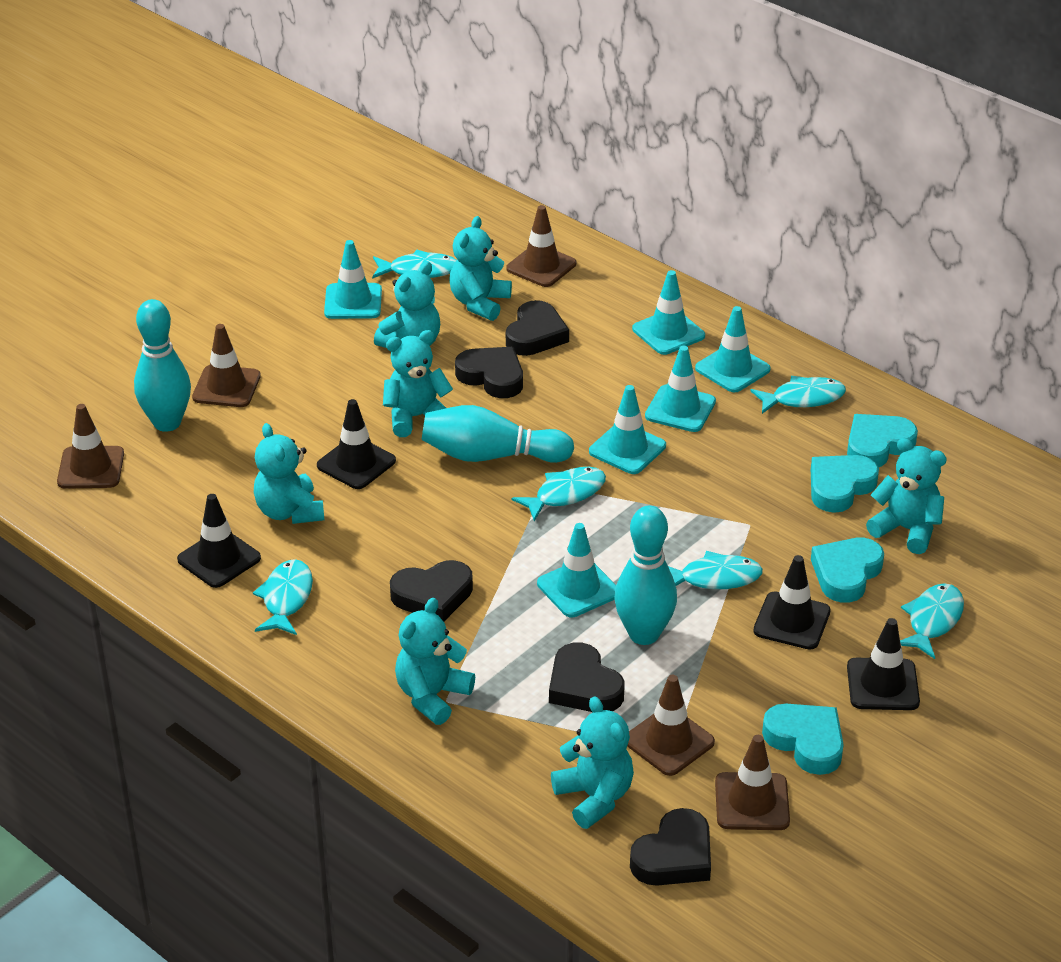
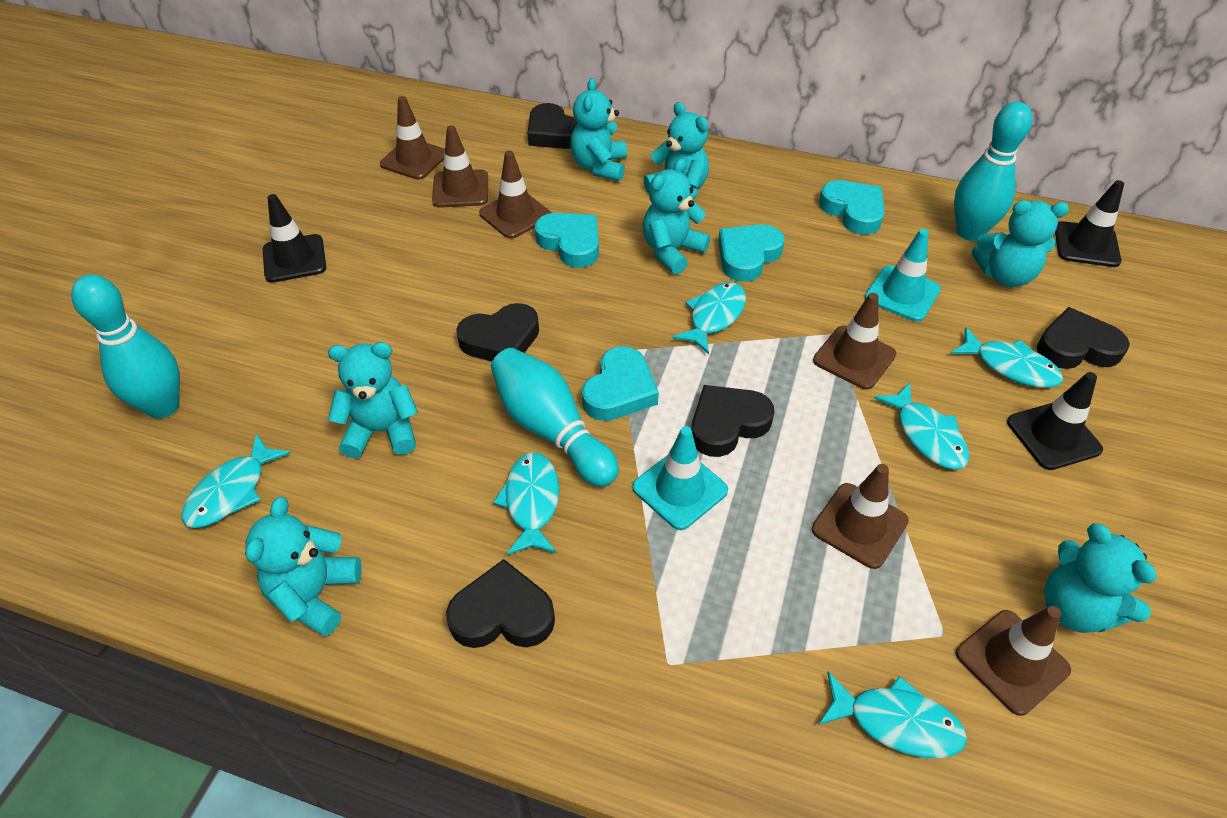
black traffic cone: 4 -> 3
brown traffic cone: 5 -> 6
turquoise traffic cone: 6 -> 2

